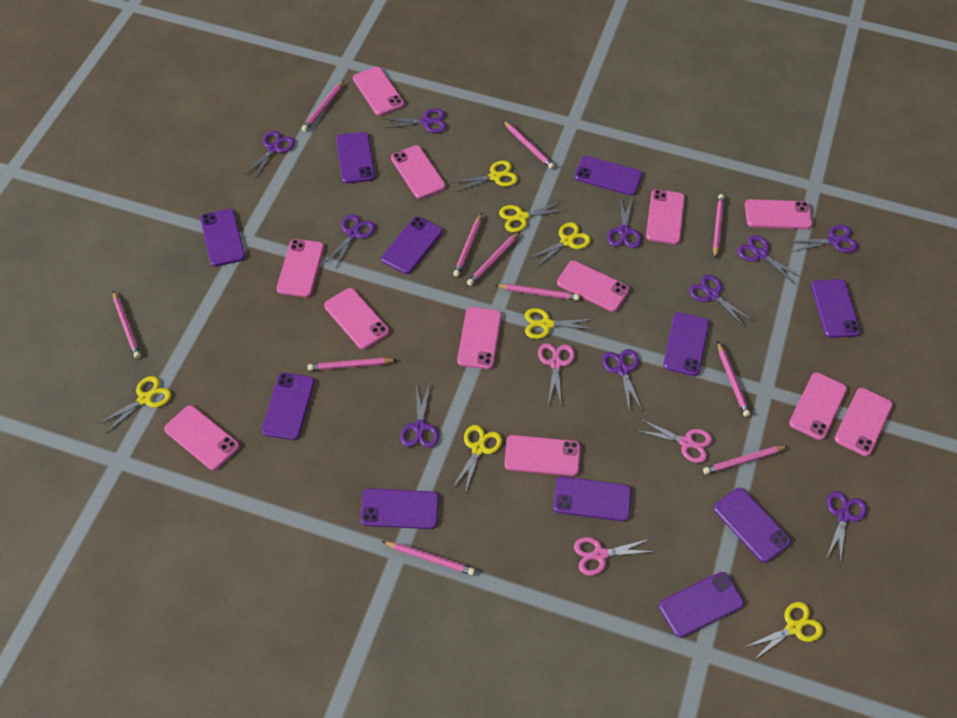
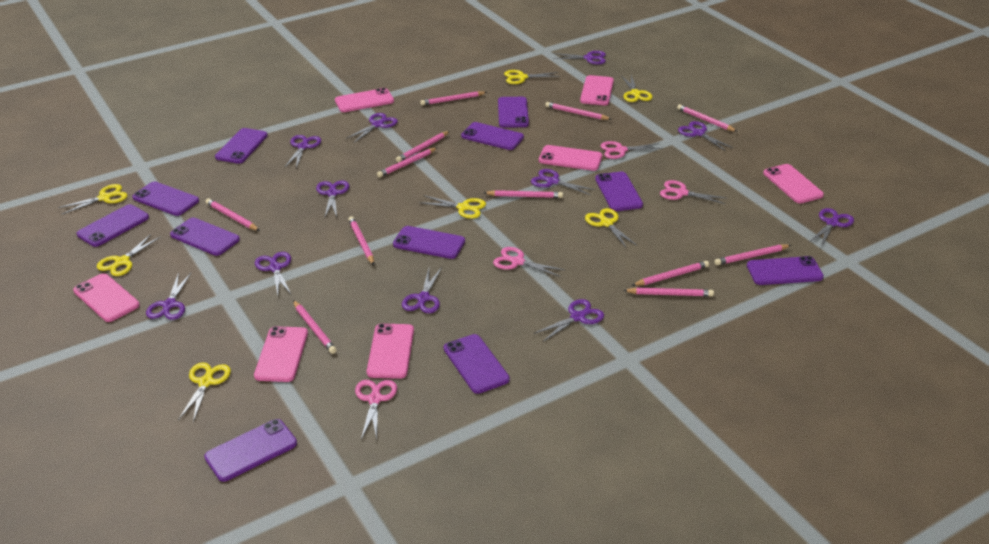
pink pencil: 11 -> 12
pink phone: 12 -> 7
pink scissors: 3 -> 4
purple scissors: 10 -> 11

